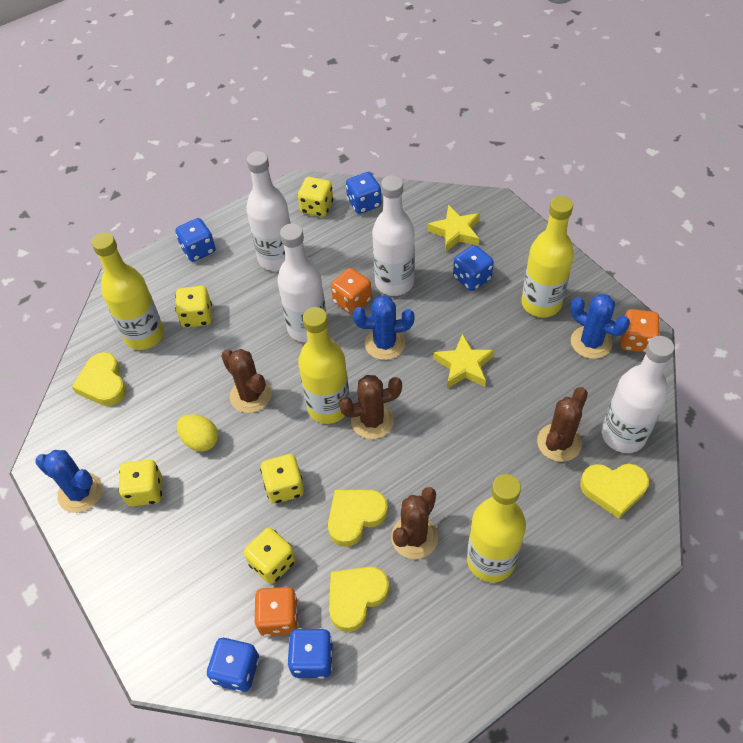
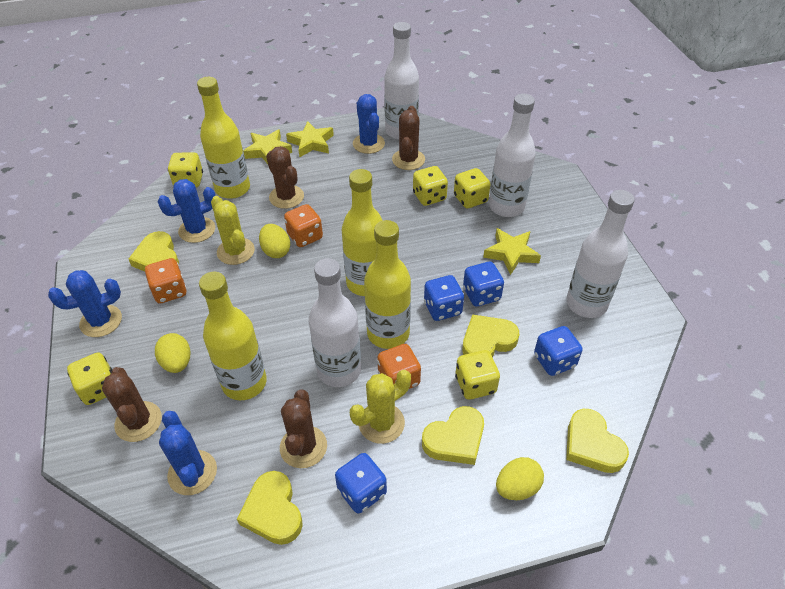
blue cactus: 3 -> 4
blue dice: 5 -> 4
yellow cactus: 0 -> 2
yellow egg: 1 -> 3
yellow heart: 4 -> 5
yellow star: 2 -> 3

